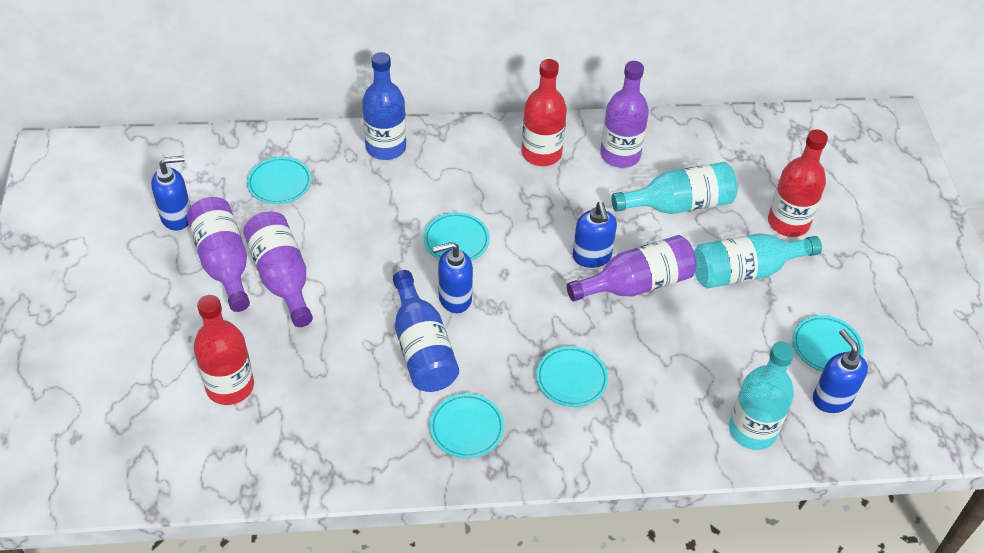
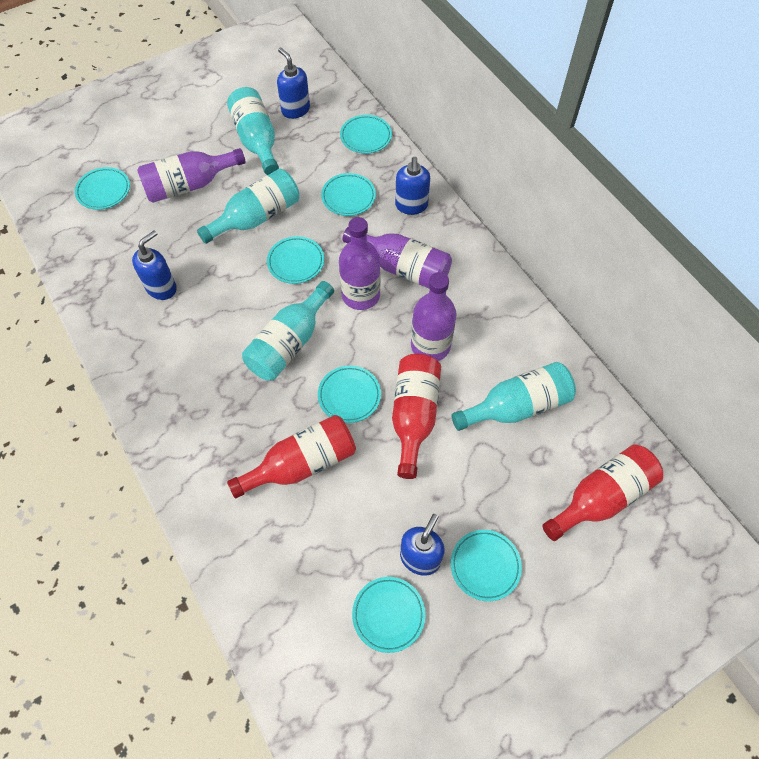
blue bottle: 2 -> 0
turquoise bottle: 3 -> 4
turquoise plate: 5 -> 7

